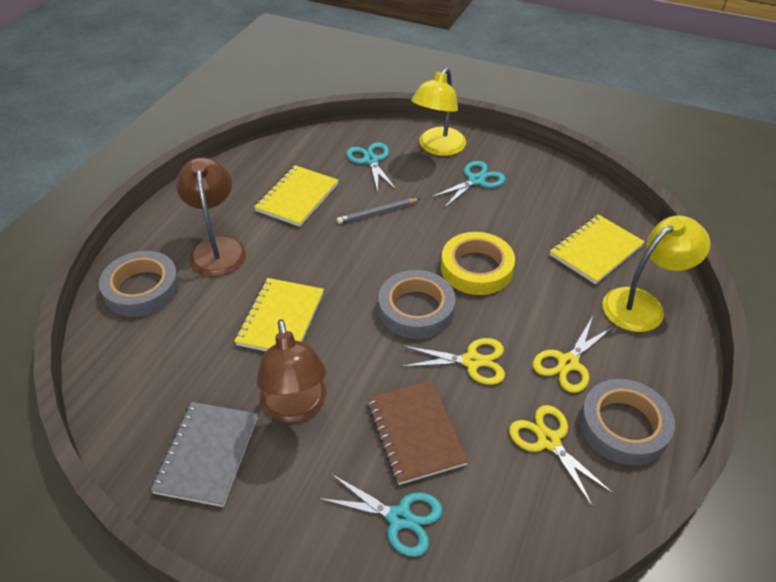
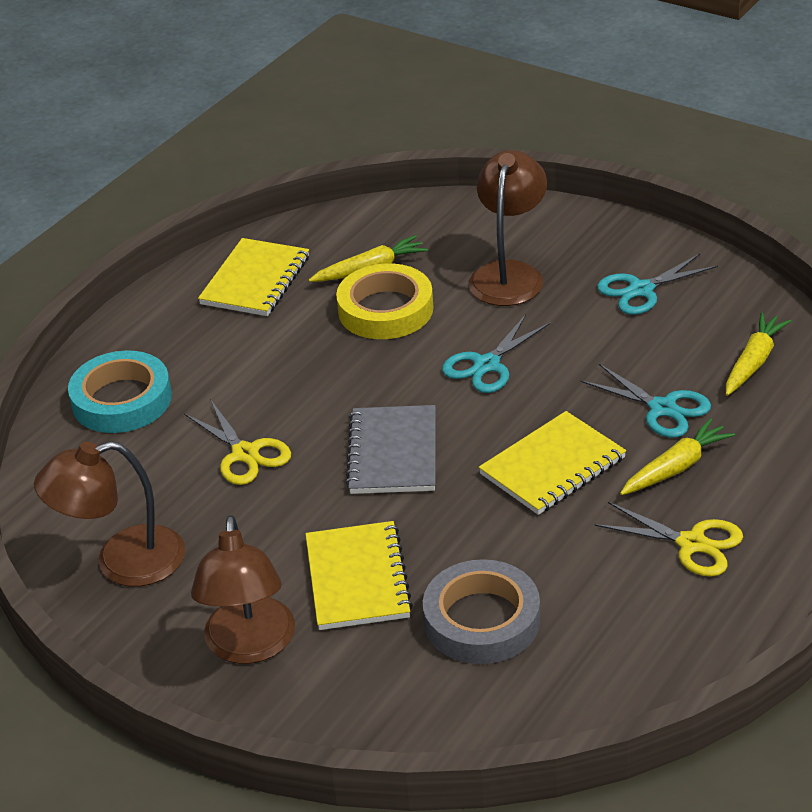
brown lamp: 2 -> 3
brown notebook: 1 -> 0
grey pencil: 1 -> 0
grey tape: 3 -> 1
turquoise tape: 0 -> 1
yellow carrot: 0 -> 3
yellow lamp: 2 -> 0
yellow scissors: 3 -> 2

